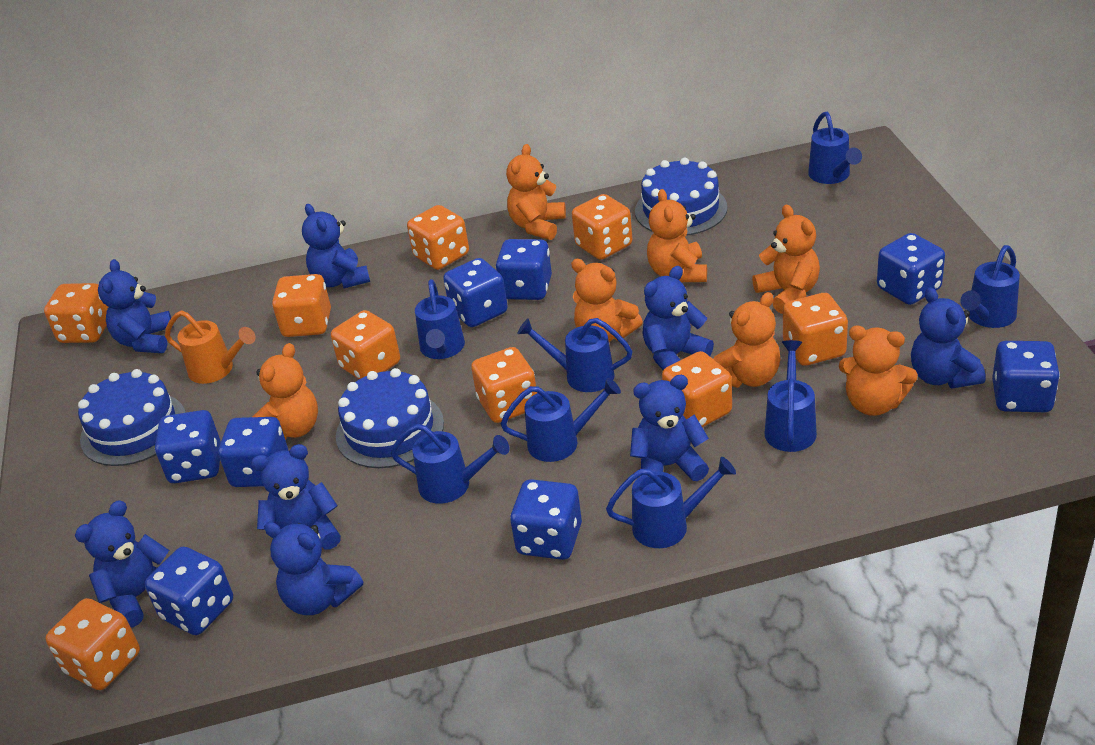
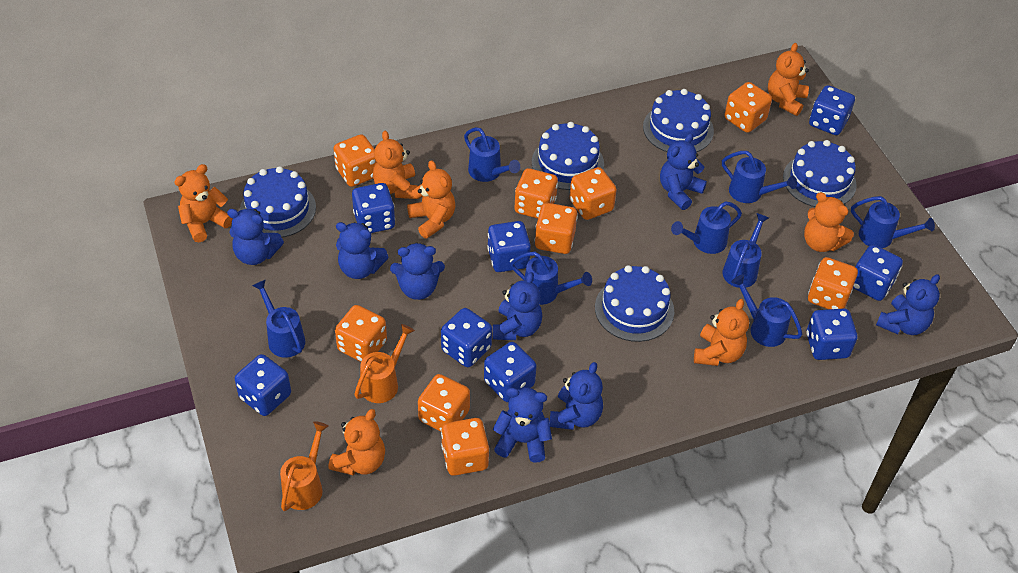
blue cake: 3 -> 5
orange watering can: 1 -> 2

